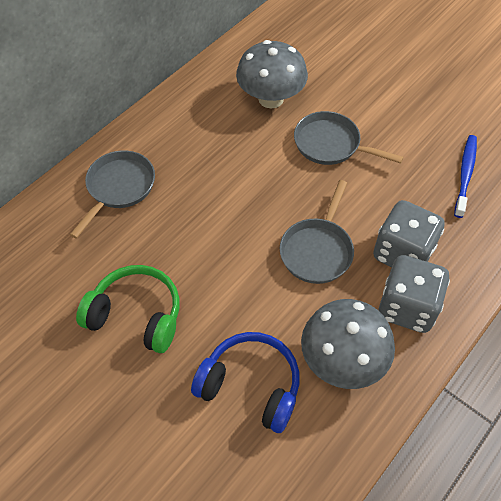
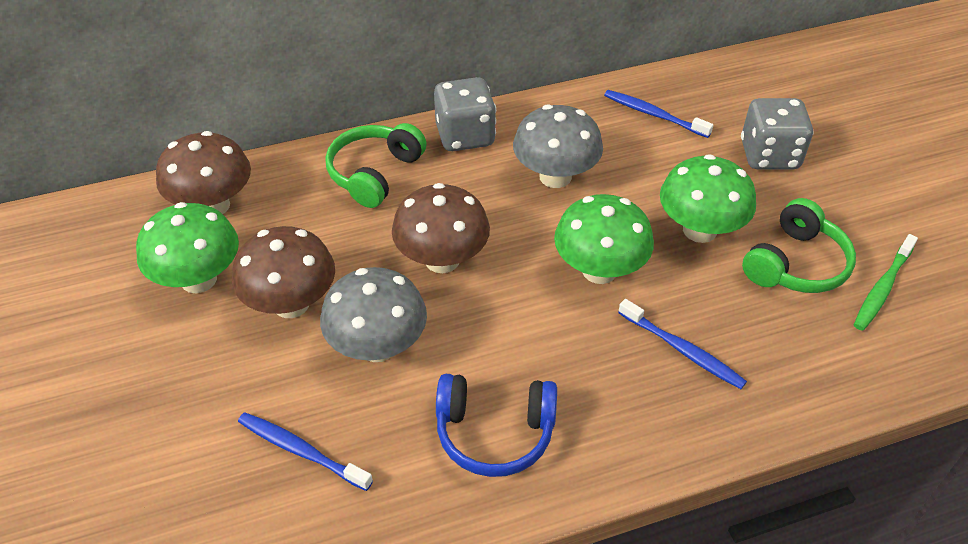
blue toothbrush: 1 -> 3
brown mushroom: 0 -> 3
green headphones: 1 -> 2
green mushroom: 0 -> 3
green toothbrush: 0 -> 1
grey pan: 3 -> 0

